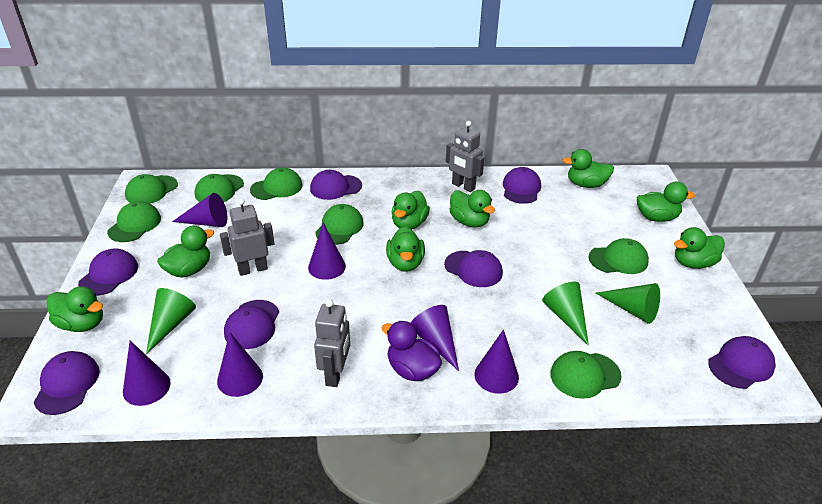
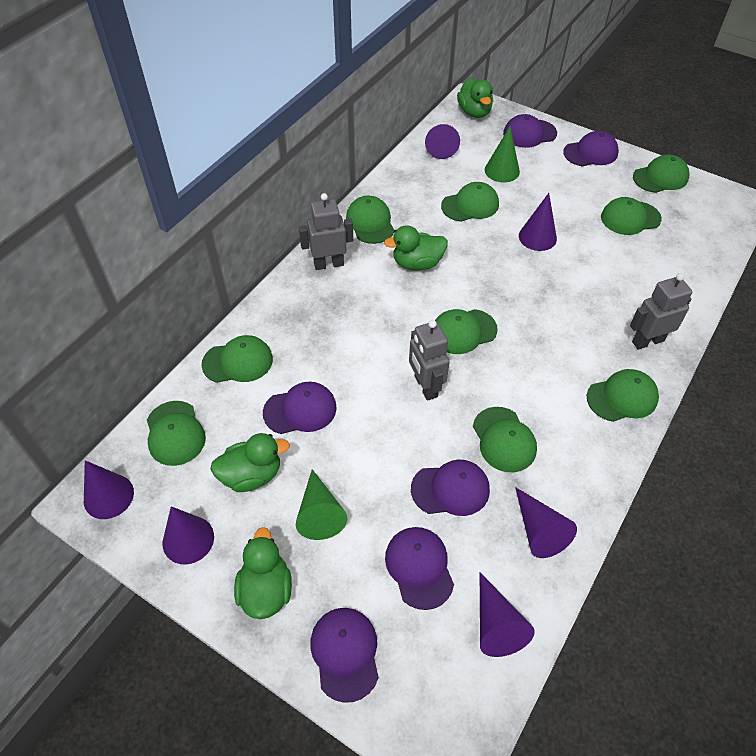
green cap: 7 -> 9
green cone: 3 -> 2
green duck: 8 -> 4
purple cap: 7 -> 6
purple duck: 1 -> 0

